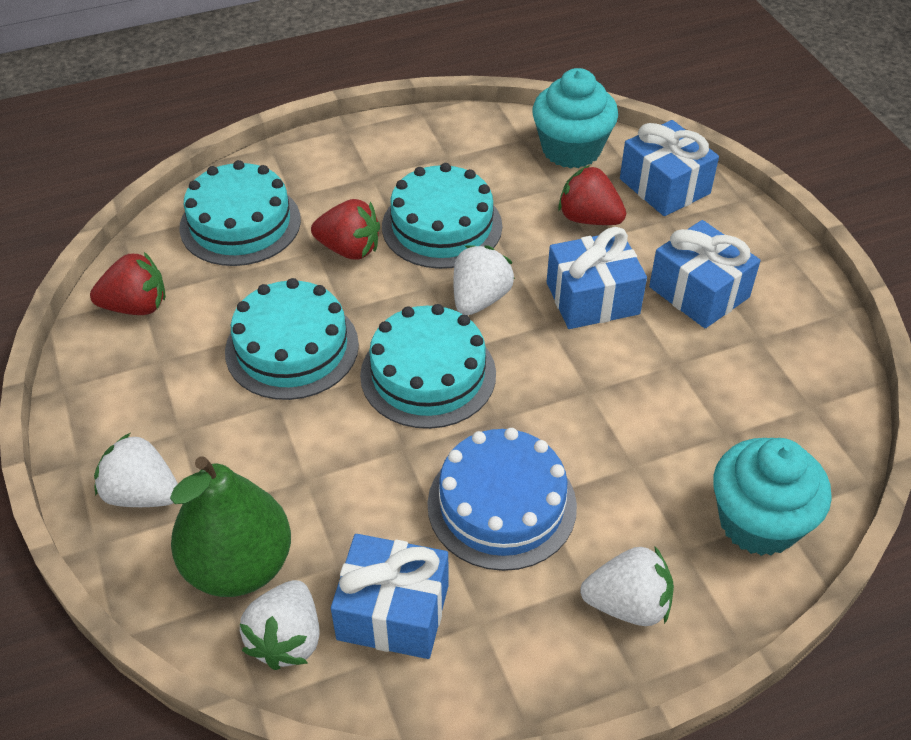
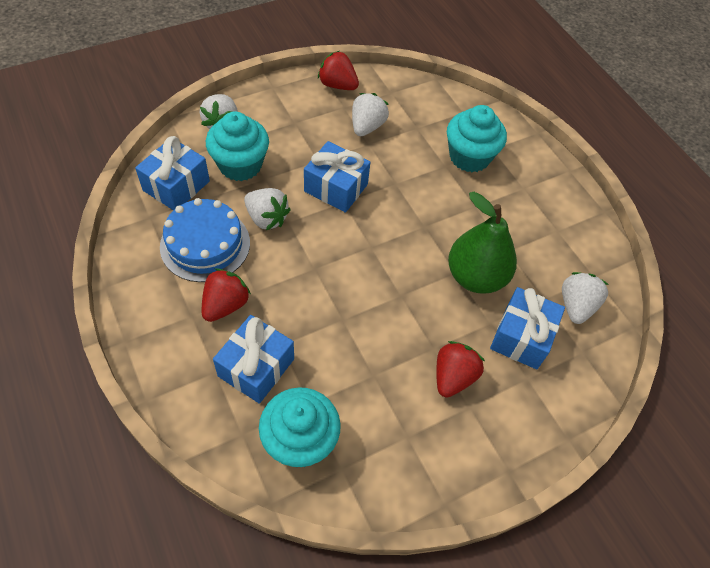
turquoise cake: 4 -> 0
turquoise cupcake: 2 -> 3

